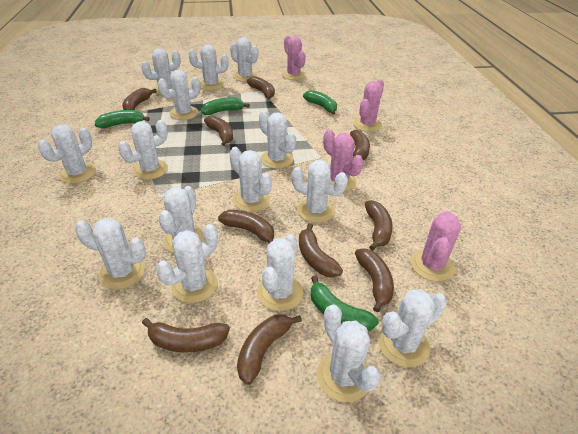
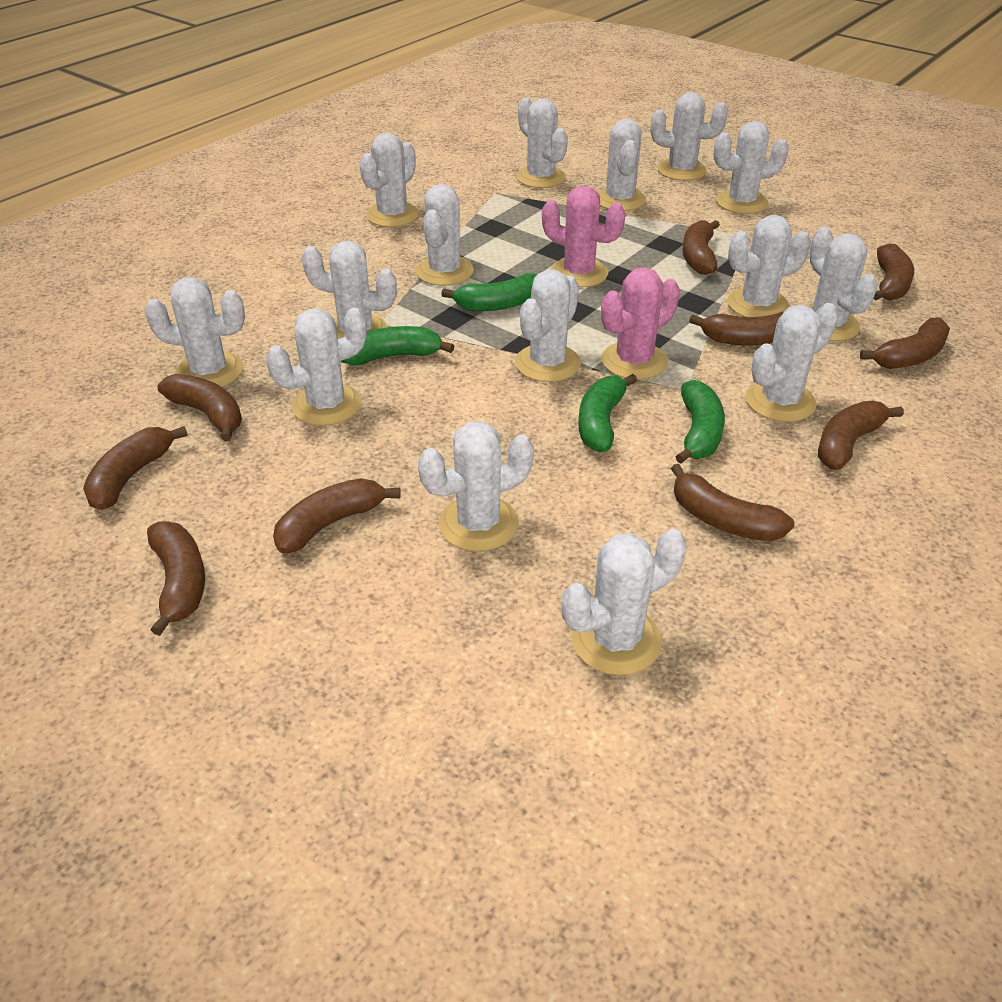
pink cactus: 4 -> 2

